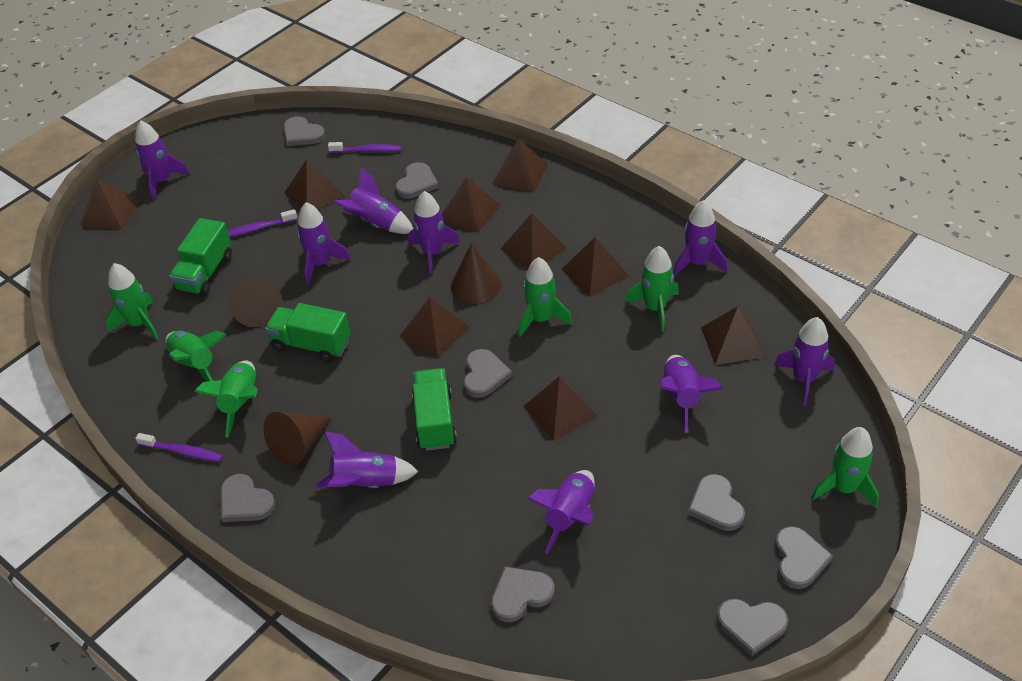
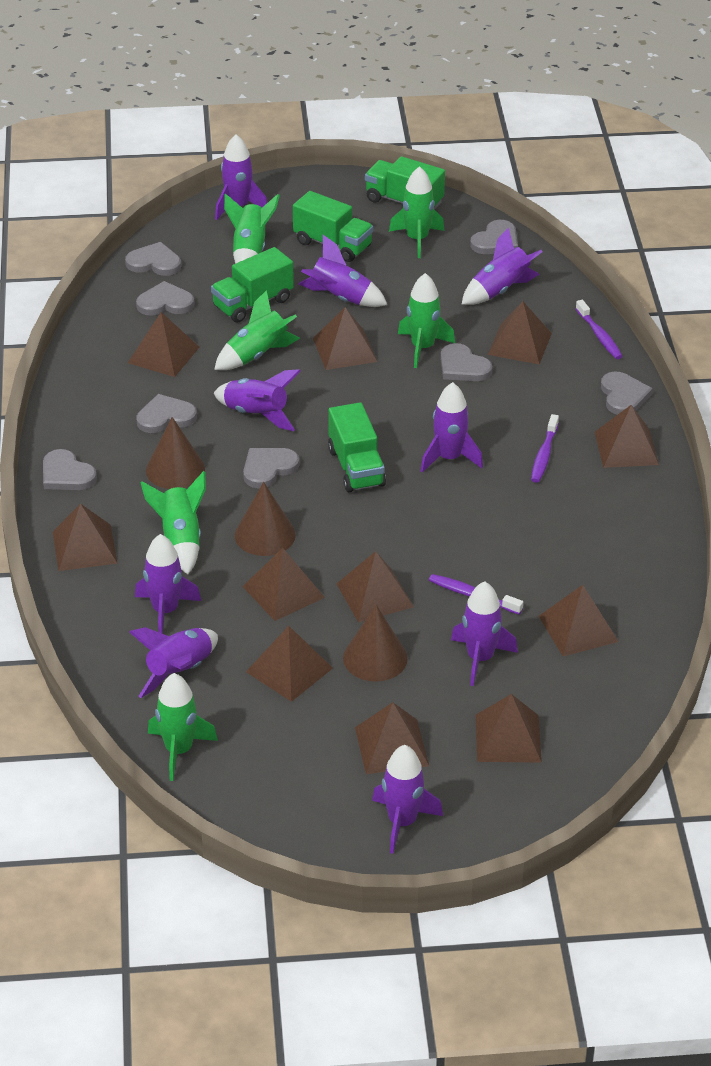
brown pyramid: 9 -> 11
green truck: 3 -> 4

